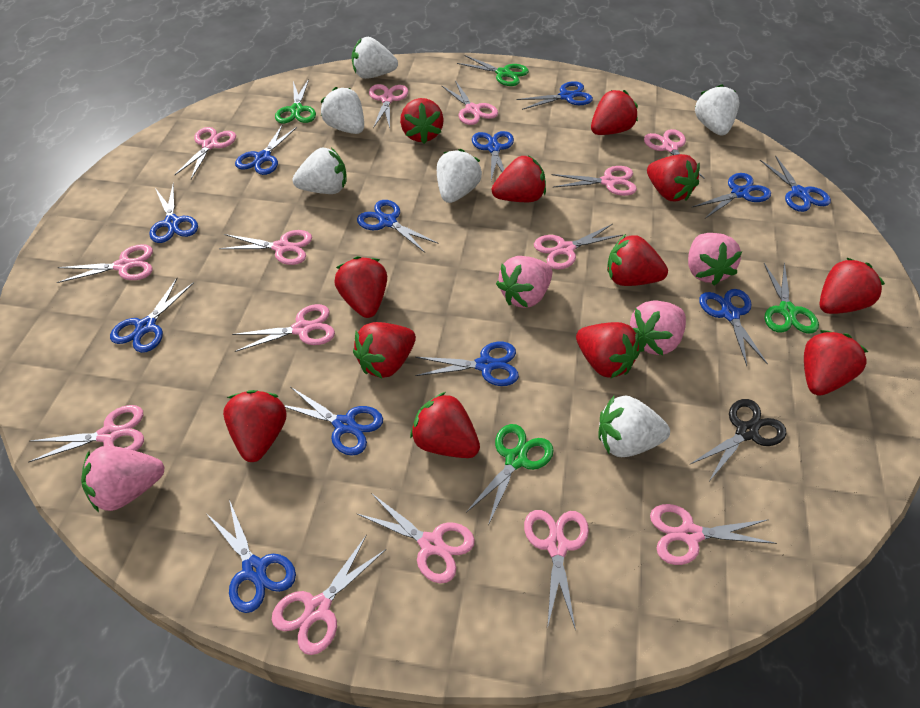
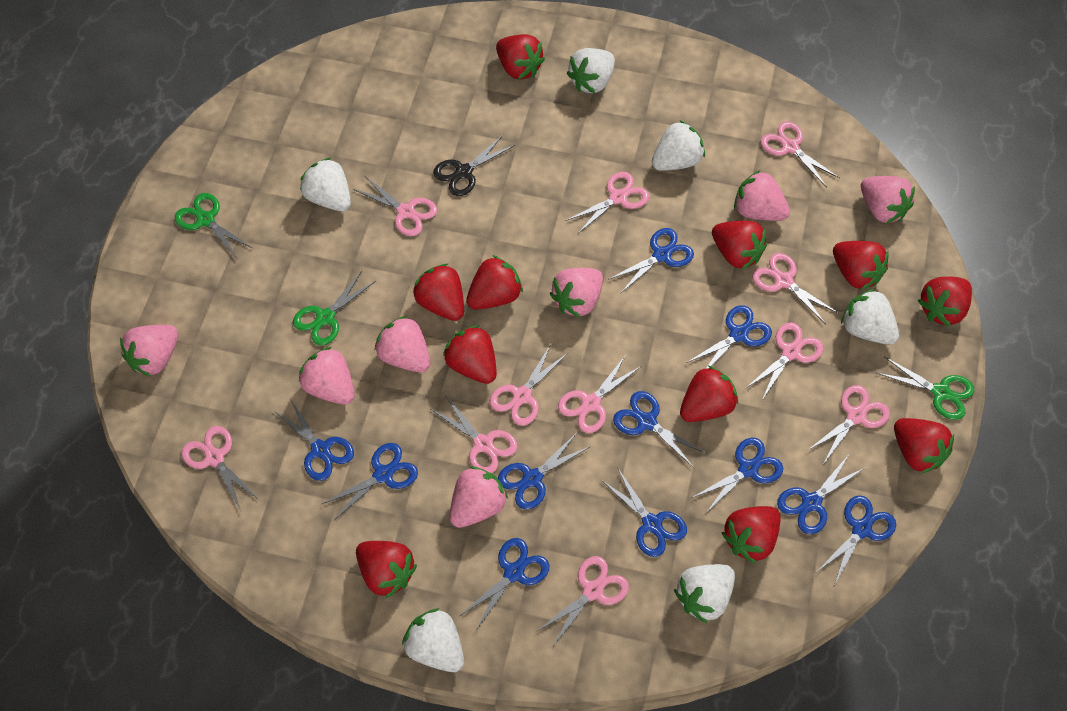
blue scissors: 12 -> 11
green scissors: 4 -> 3
pink scissors: 14 -> 11
pink strawberry: 4 -> 7
red strawberry: 12 -> 11

